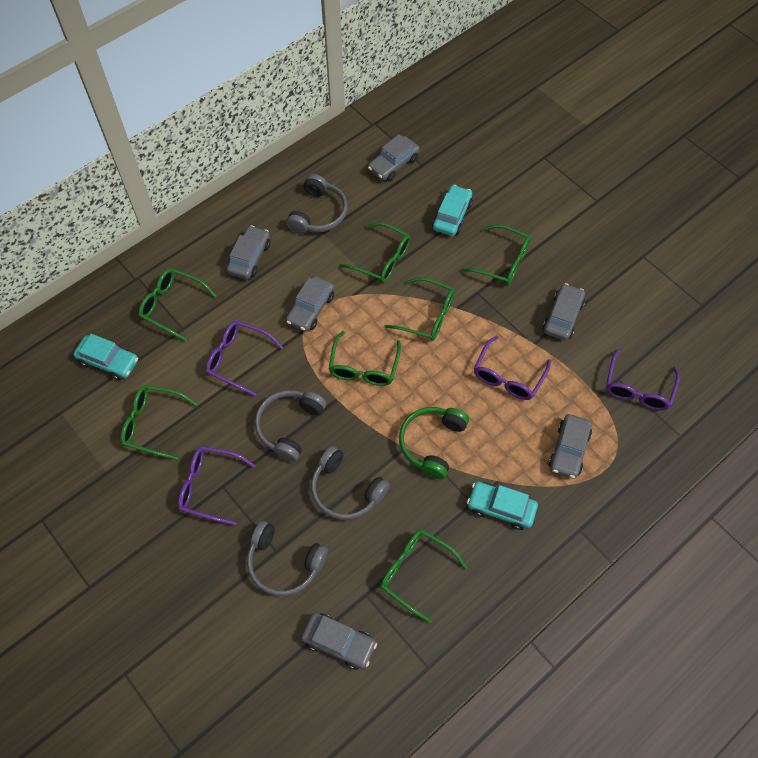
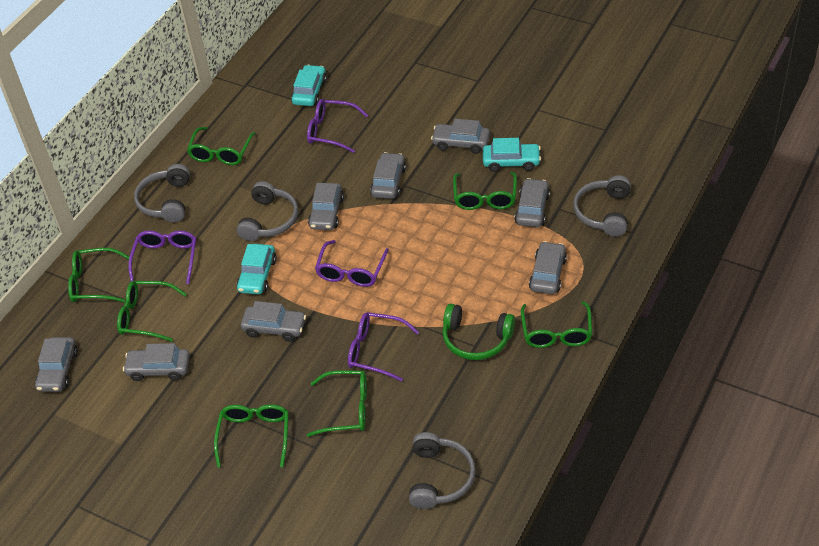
grey car: 6 -> 8

